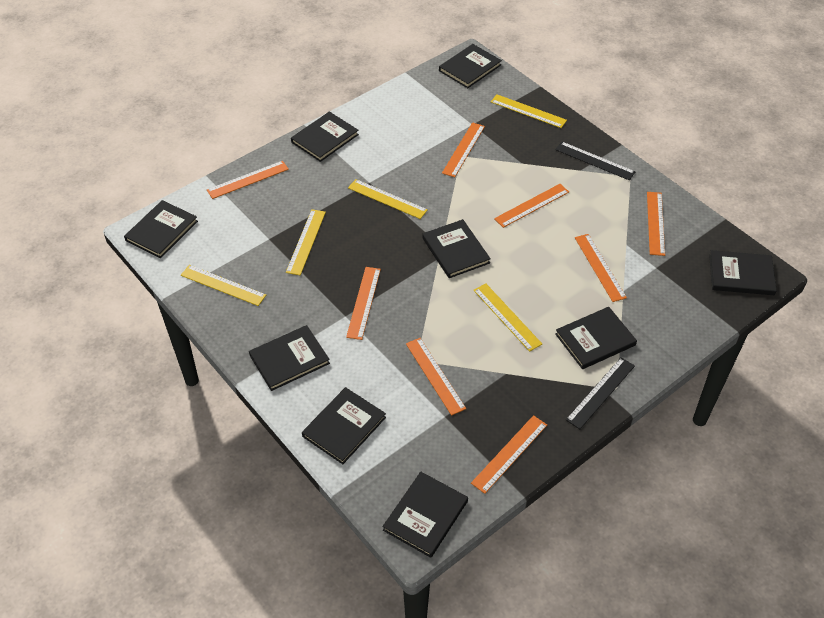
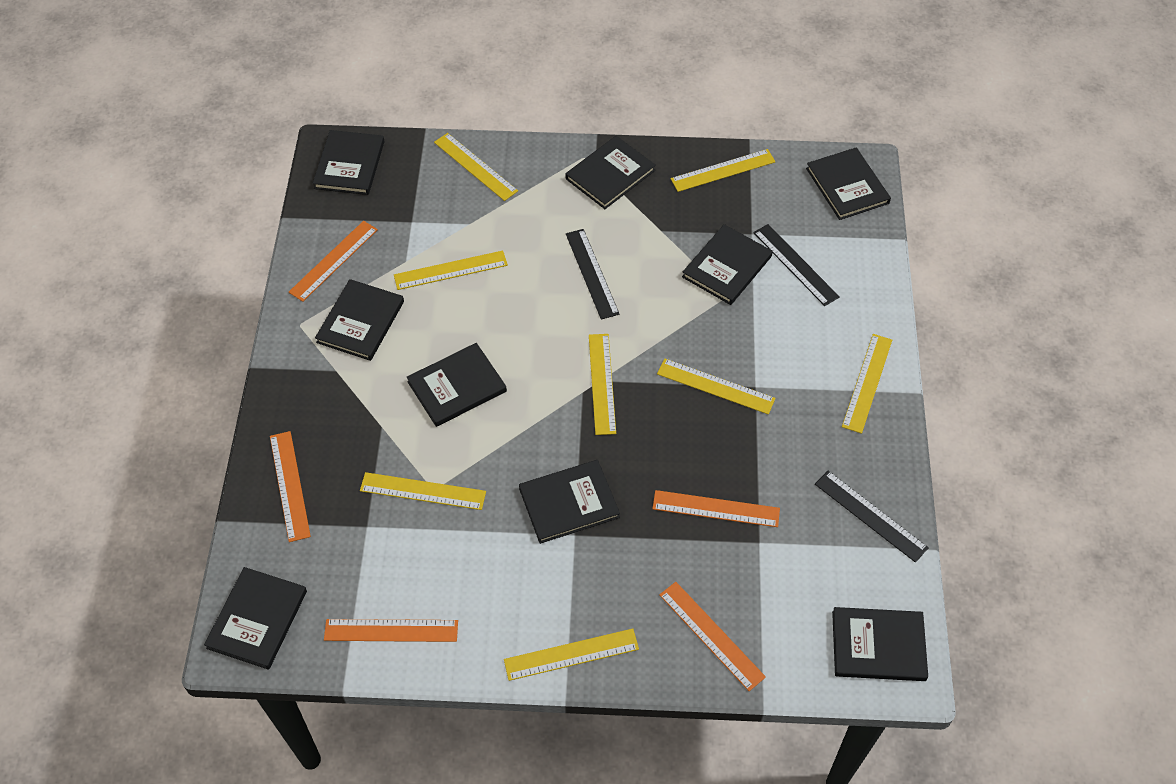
black ruler: 2 -> 3
orange ruler: 8 -> 5
yellow ruler: 5 -> 8

